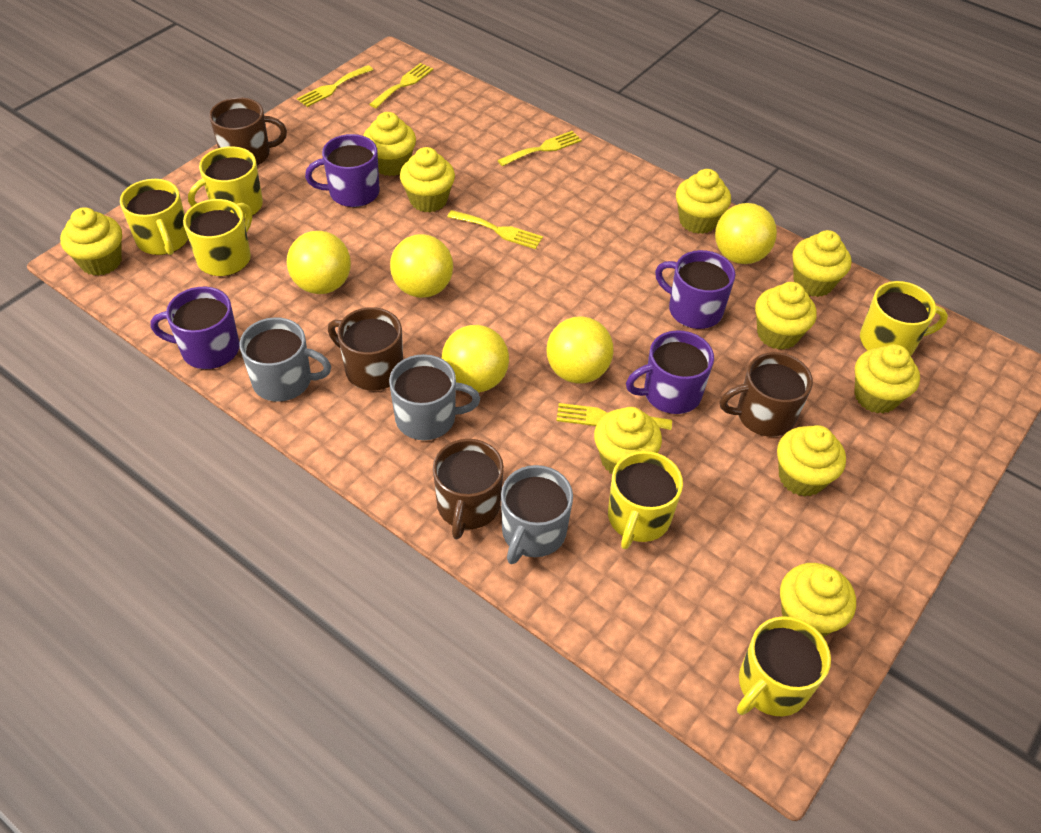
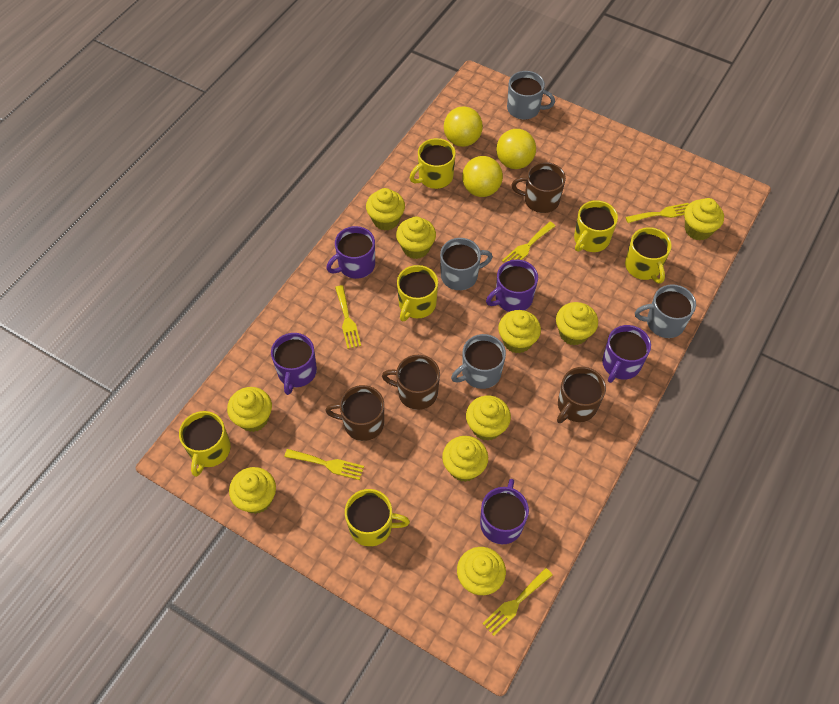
grey mug: 3 -> 4
purple mug: 4 -> 5
yellow ball: 5 -> 3

